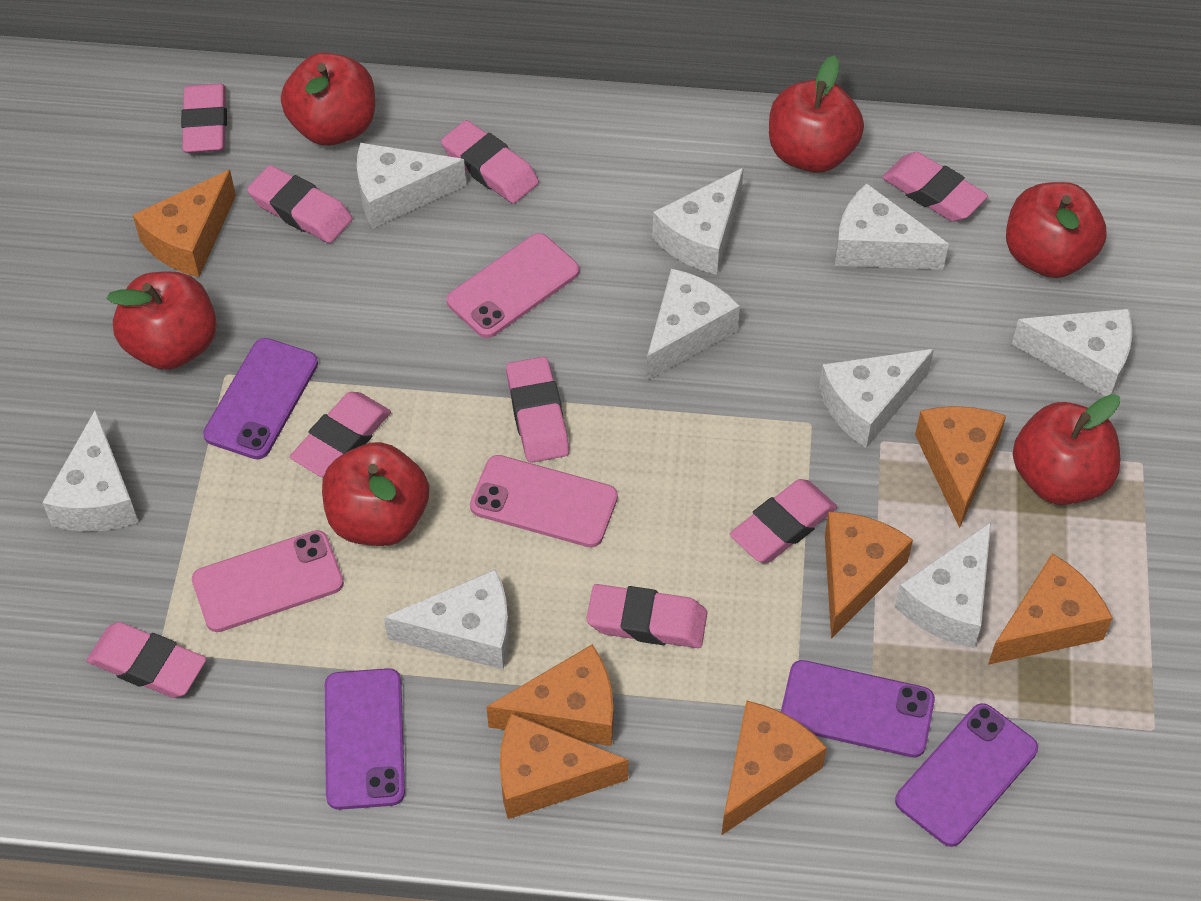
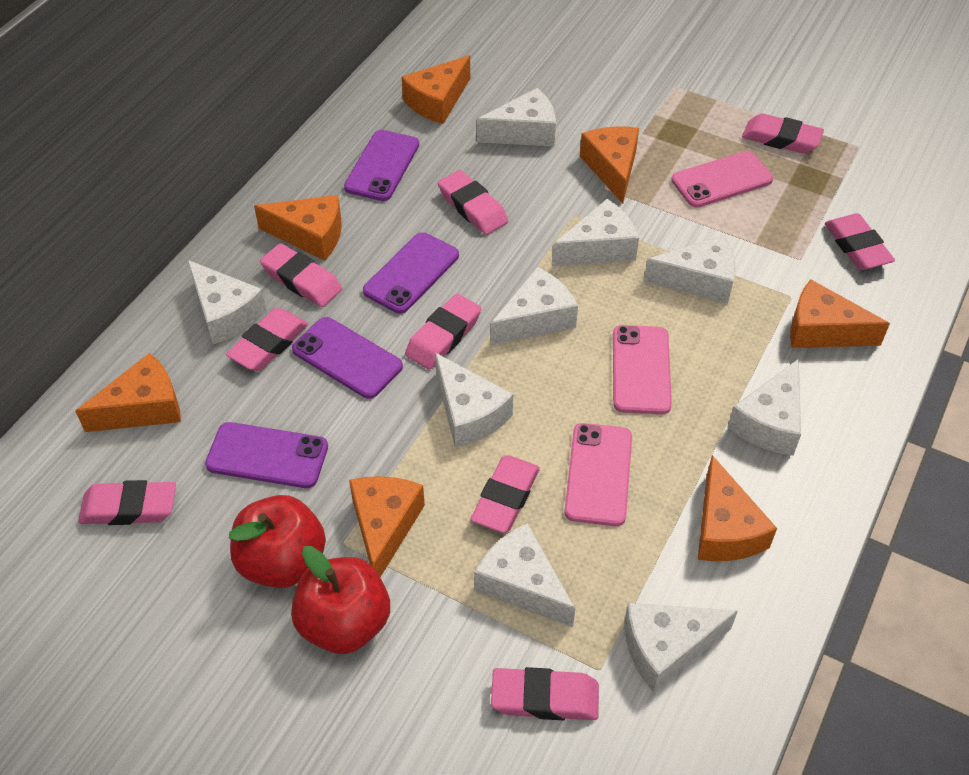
red apple: 6 -> 2

